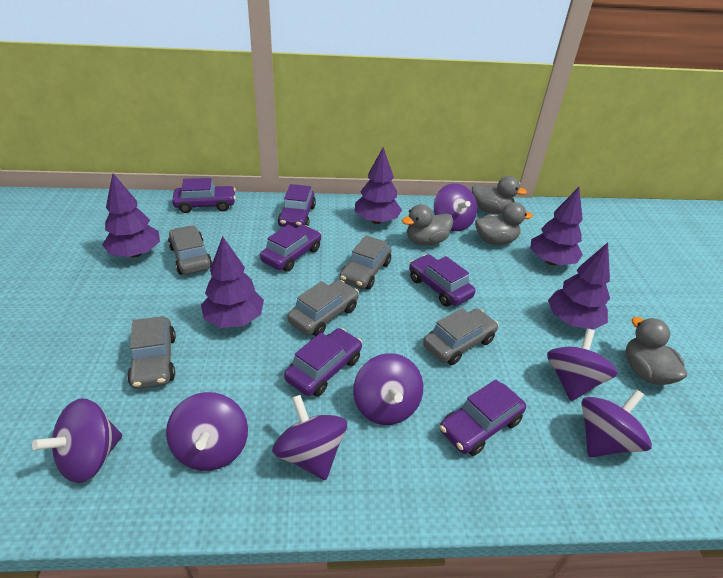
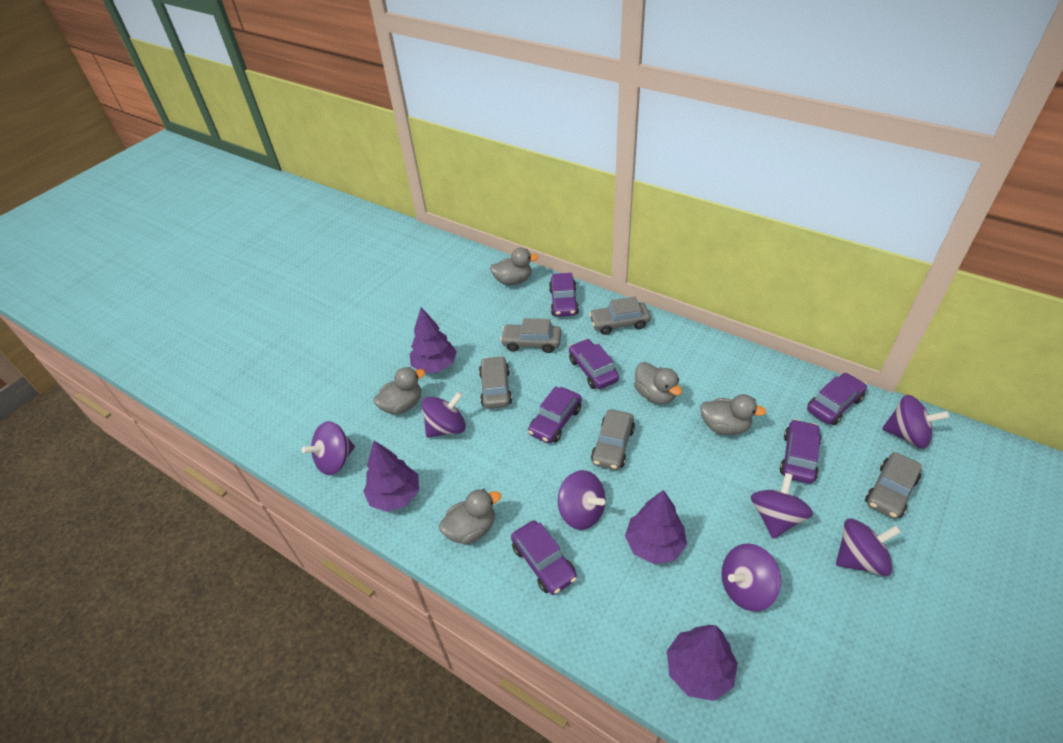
grey duck: 4 -> 5
purple tree: 5 -> 4

